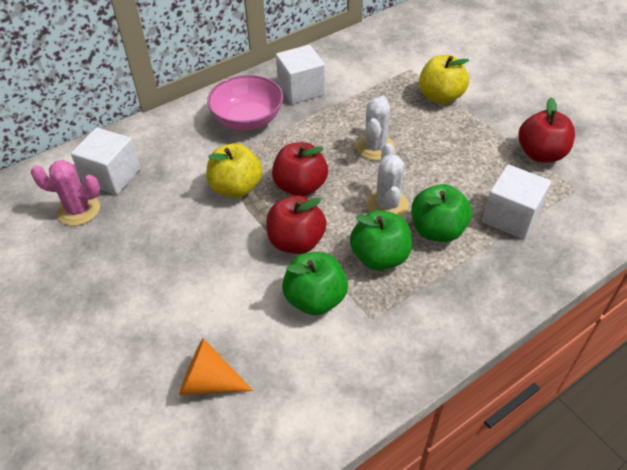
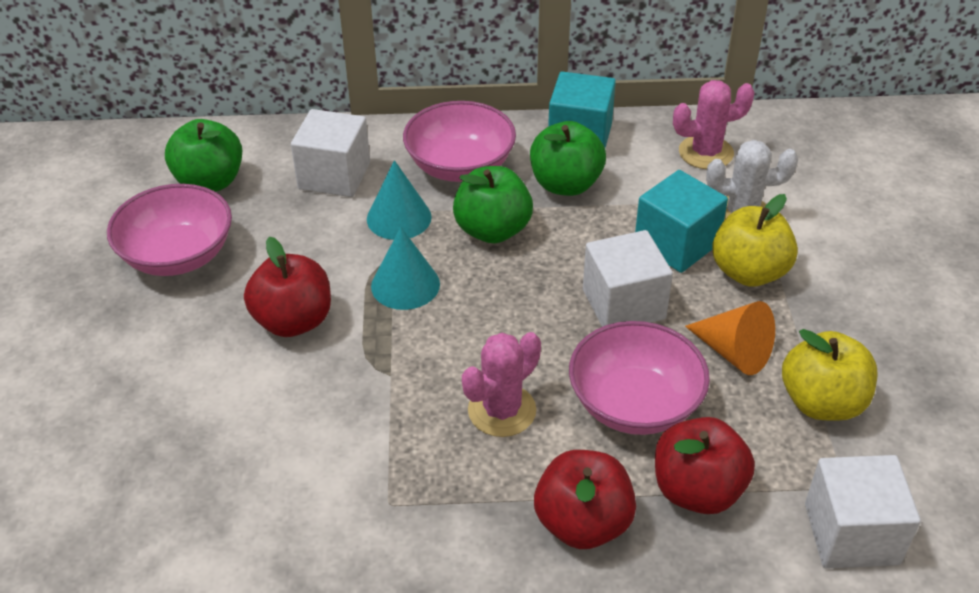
pink bowl: 1 -> 3
pink cactus: 1 -> 2
turquoise cone: 0 -> 2
turquoise cube: 0 -> 2
white cactus: 2 -> 1

